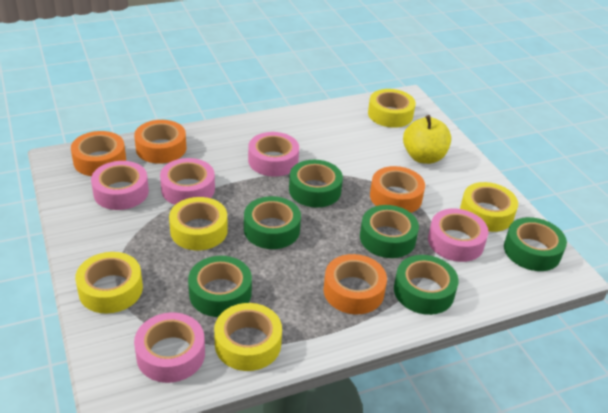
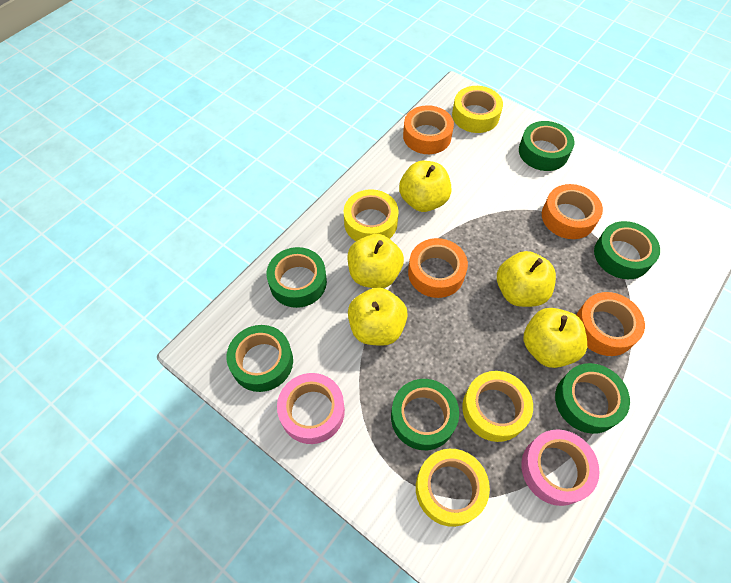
pink tape: 5 -> 2
yellow apple: 1 -> 5
yellow tape: 5 -> 4

